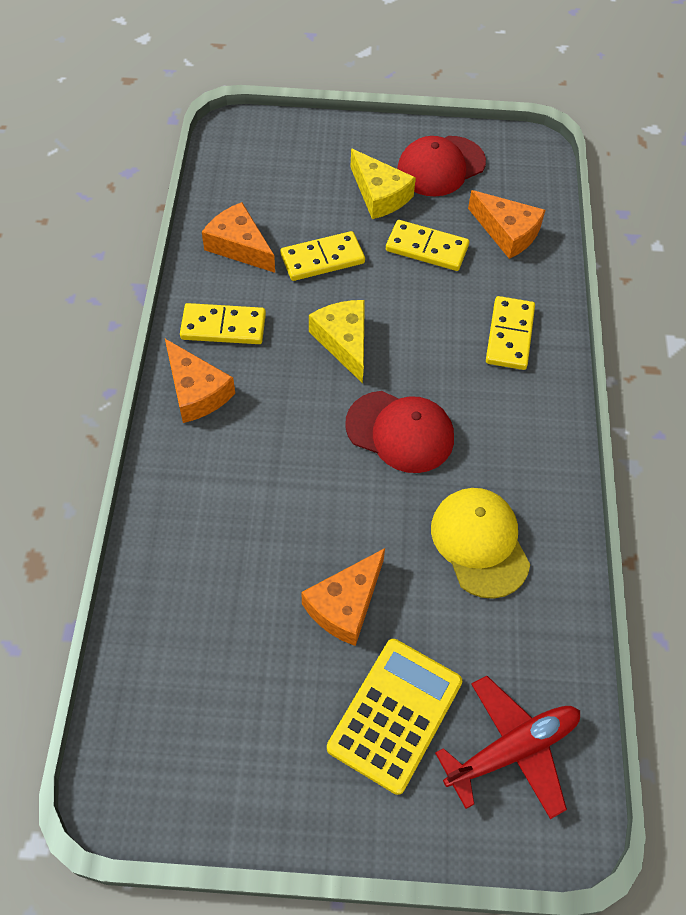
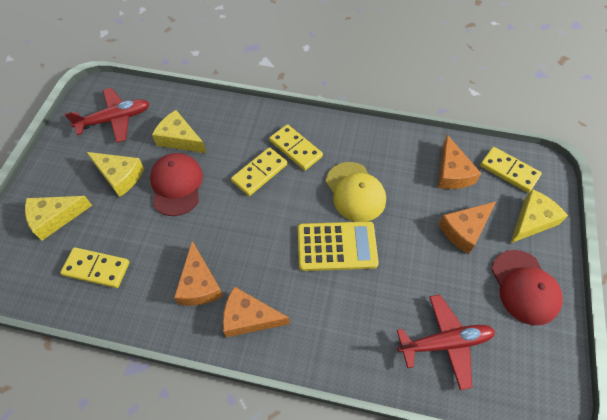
red plane: 1 -> 2
yellow cheese: 2 -> 4

